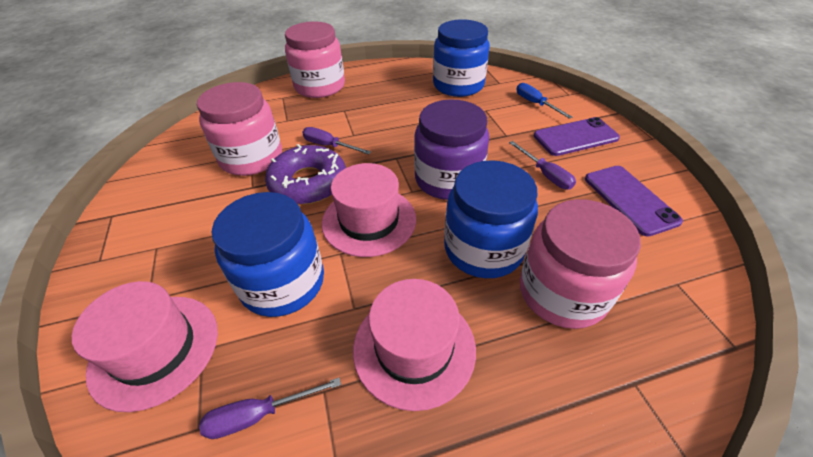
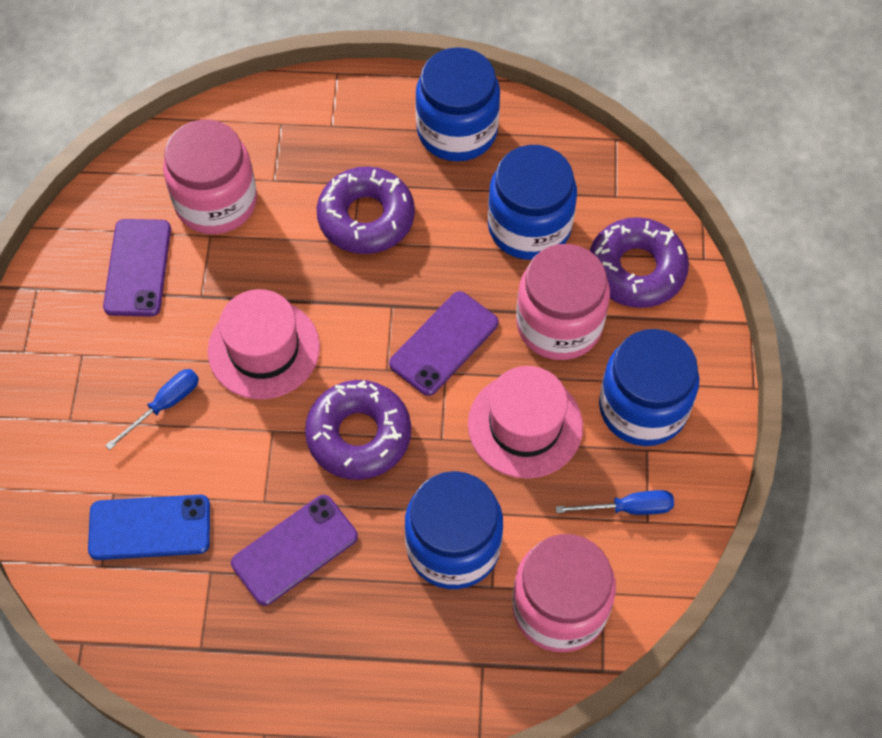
blue jar: 3 -> 4
blue phone: 0 -> 1
blue screwdriver: 1 -> 2
pink hat: 3 -> 2
purple donut: 1 -> 3
purple jar: 1 -> 0
purple phone: 2 -> 3
purple screwdriver: 3 -> 0

